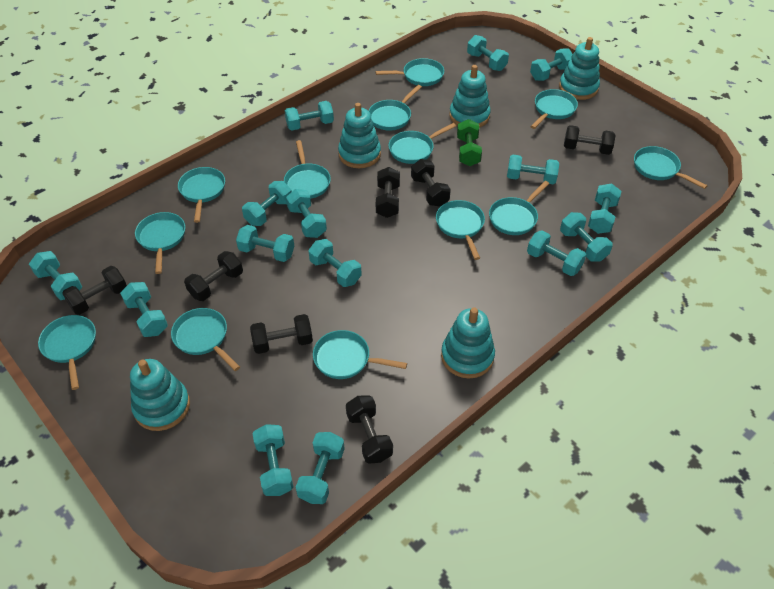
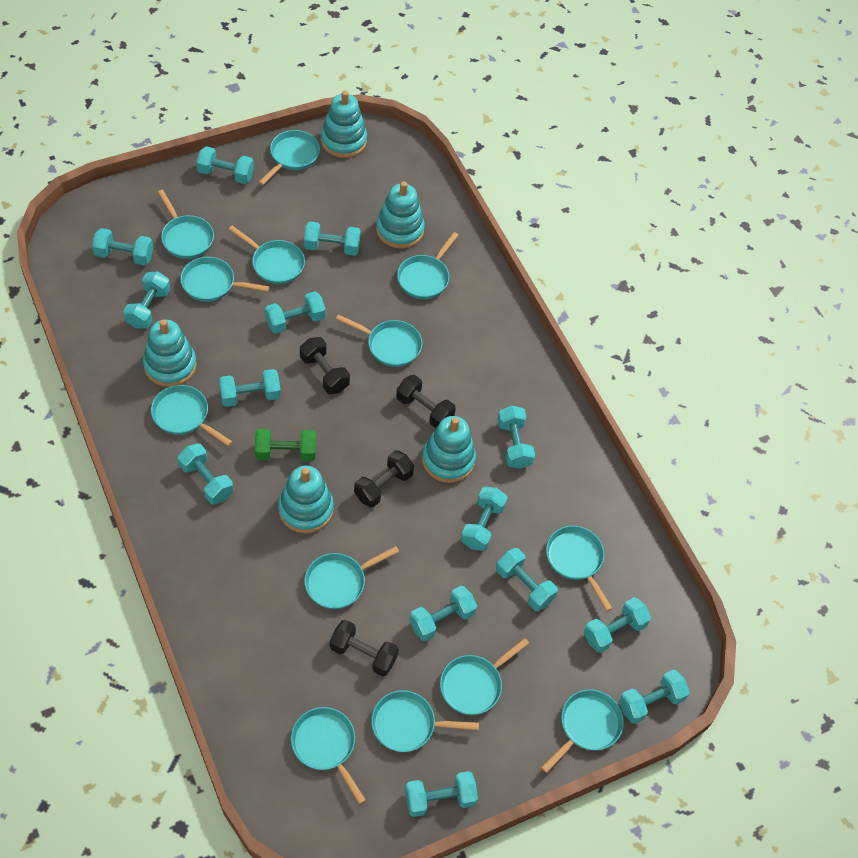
black dumbbell: 7 -> 4
turquoise dumbbell: 15 -> 14

